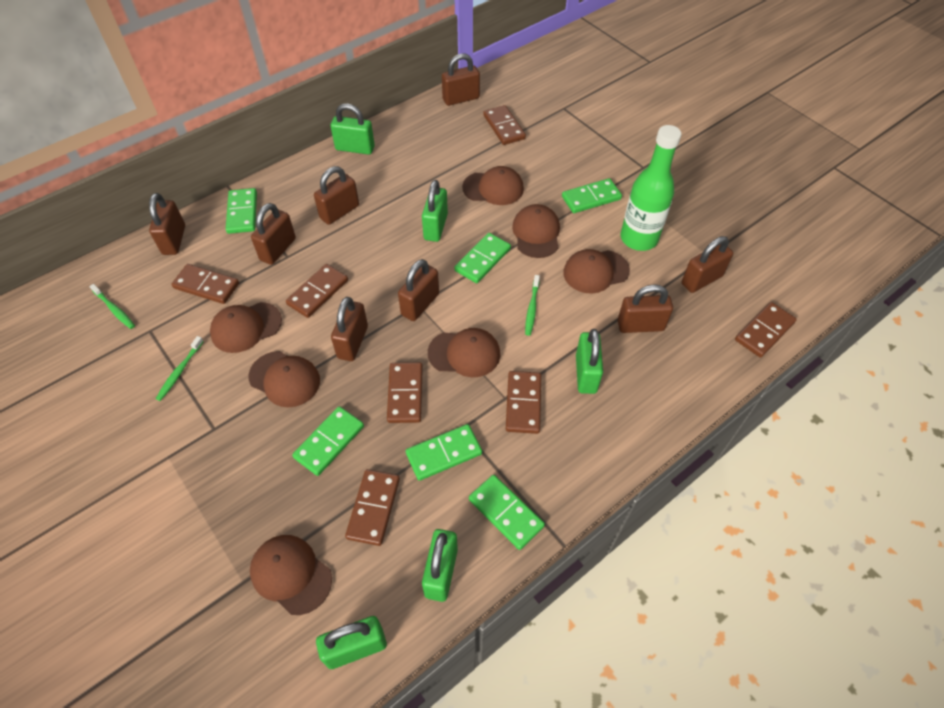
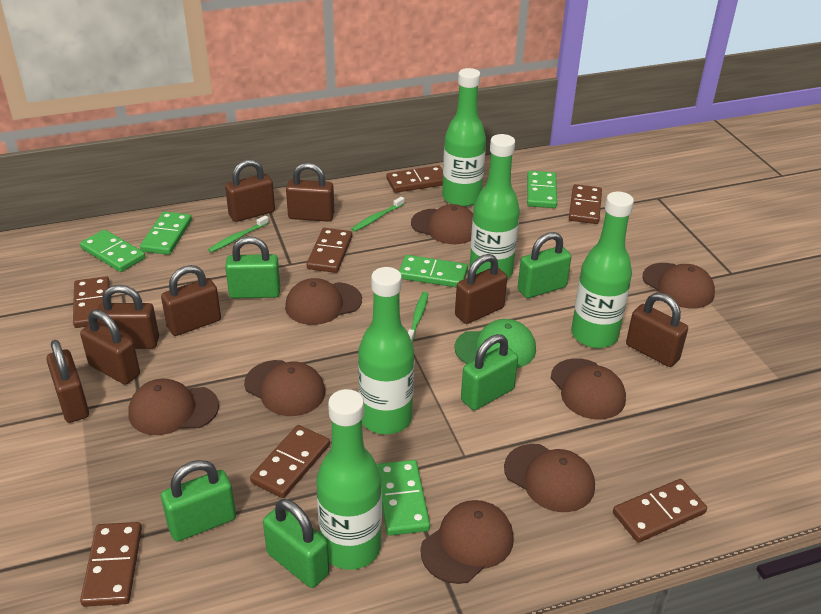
brown cap: 7 -> 8
green bottle: 1 -> 5
green cap: 0 -> 1
green domino: 6 -> 5

